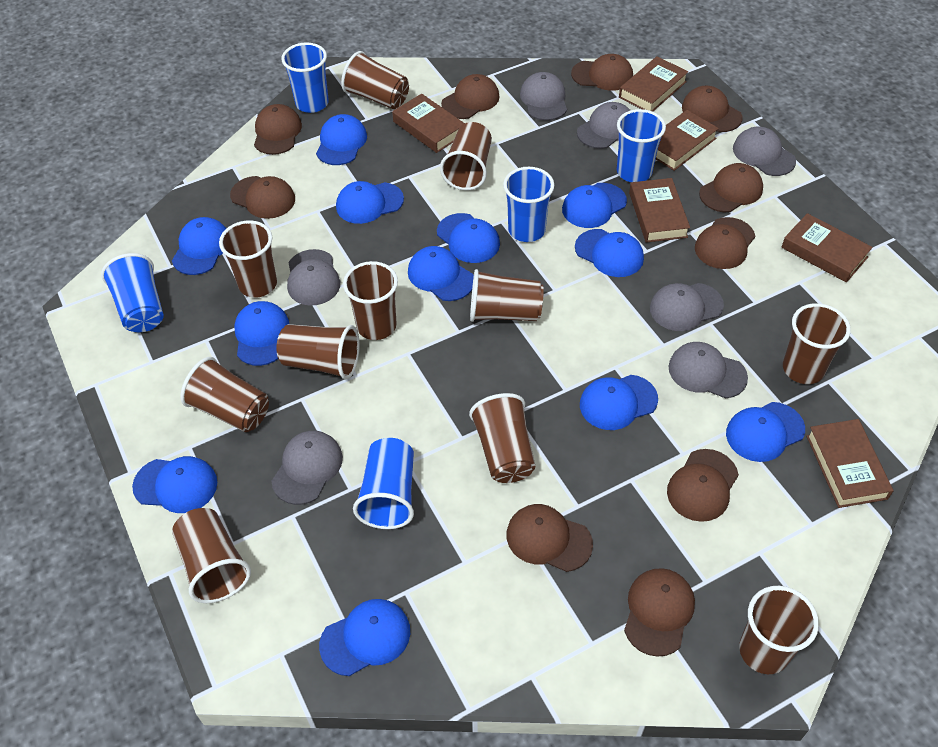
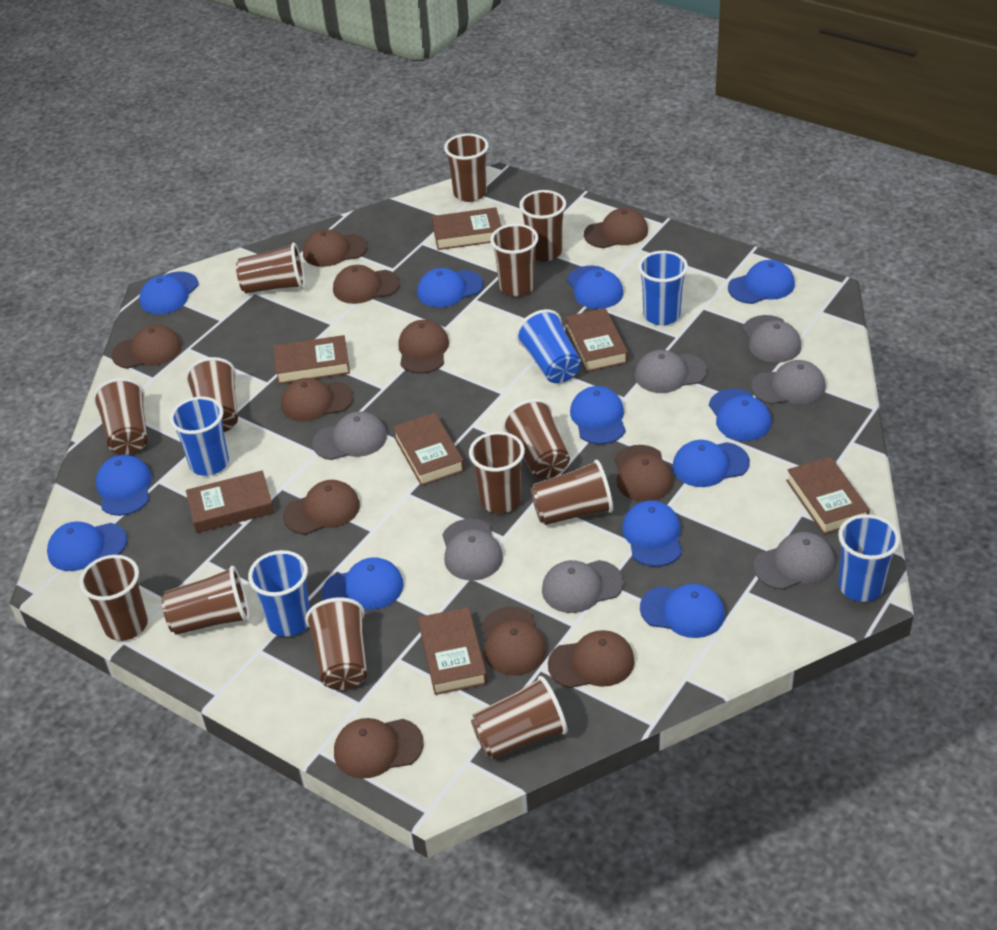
brown book: 6 -> 7
brown cap: 10 -> 11
brown cup: 11 -> 13

